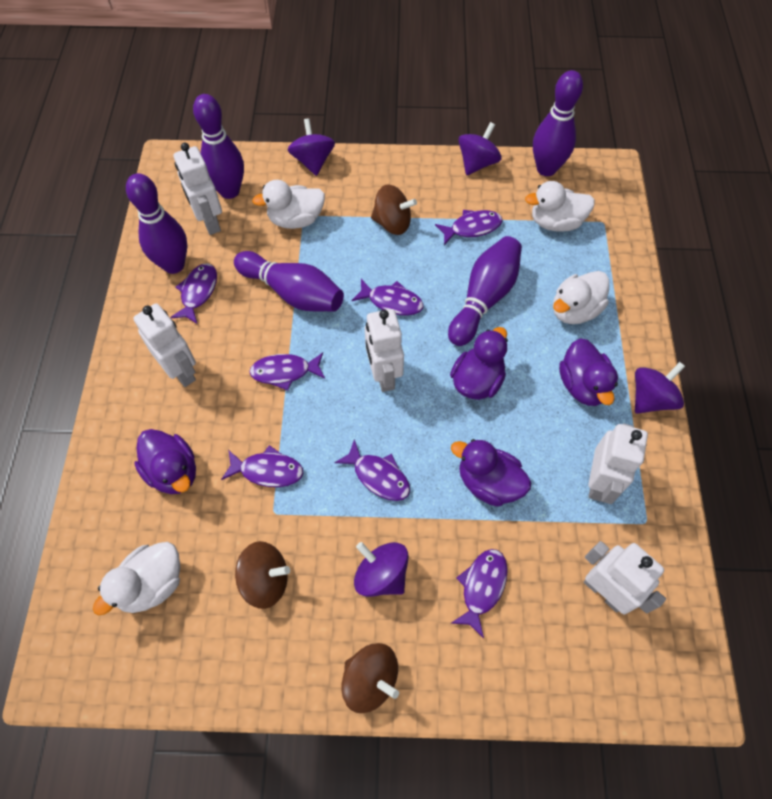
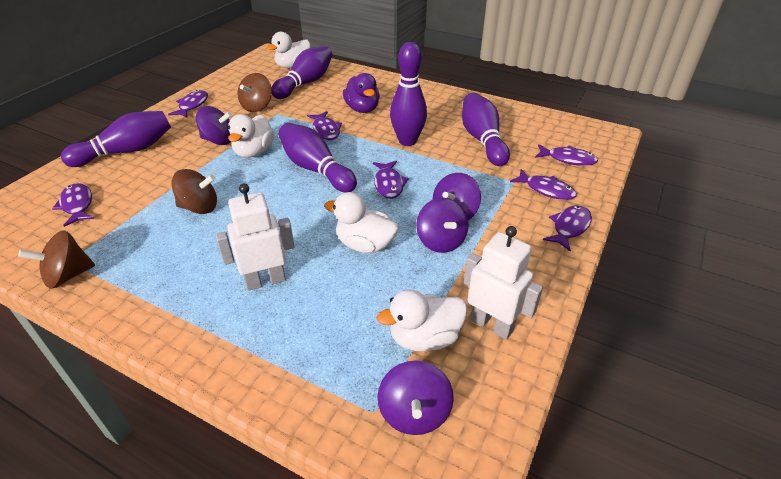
purple duck: 4 -> 1
white robot: 5 -> 2

